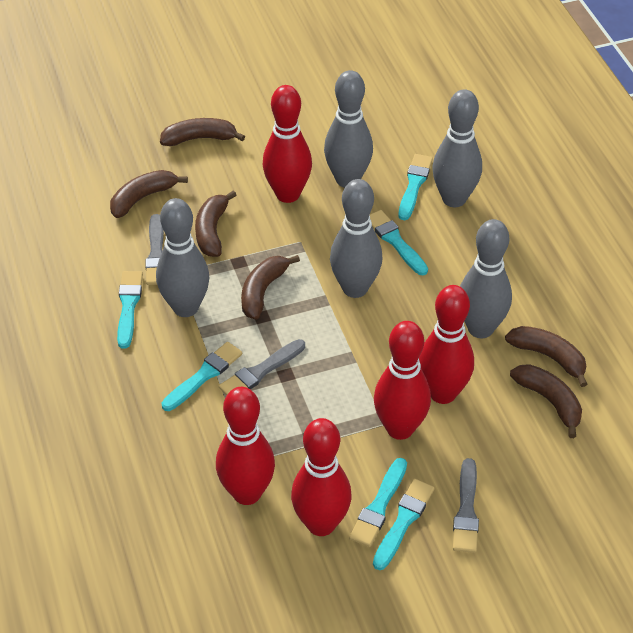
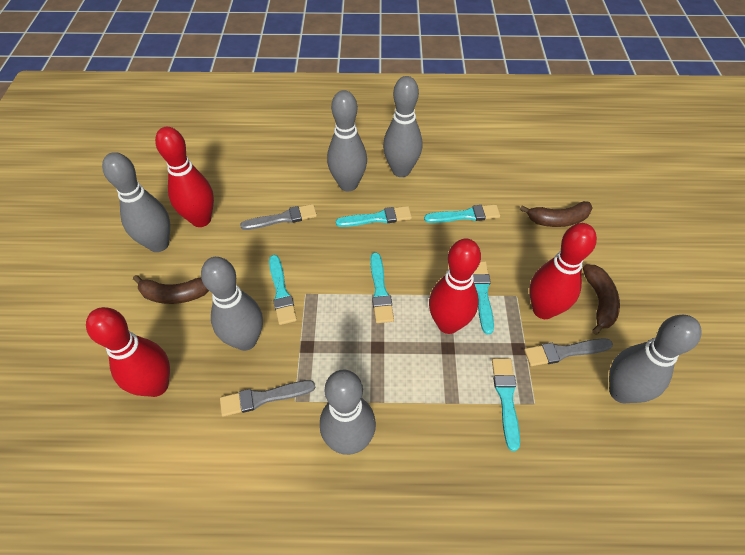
brown banana: 6 -> 3
grey bowling pin: 5 -> 6
red bowling pin: 5 -> 4

